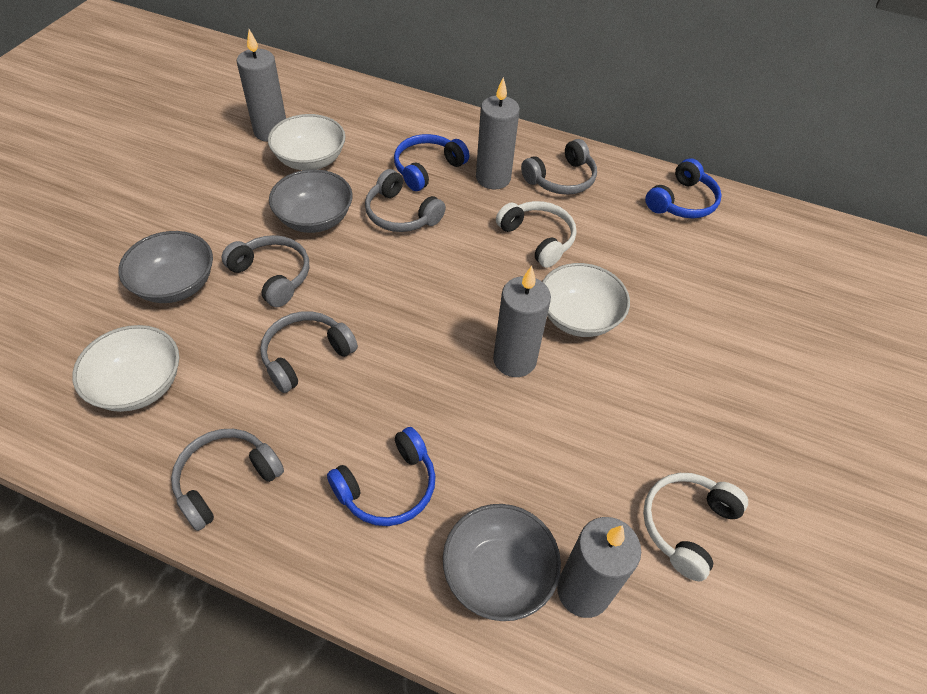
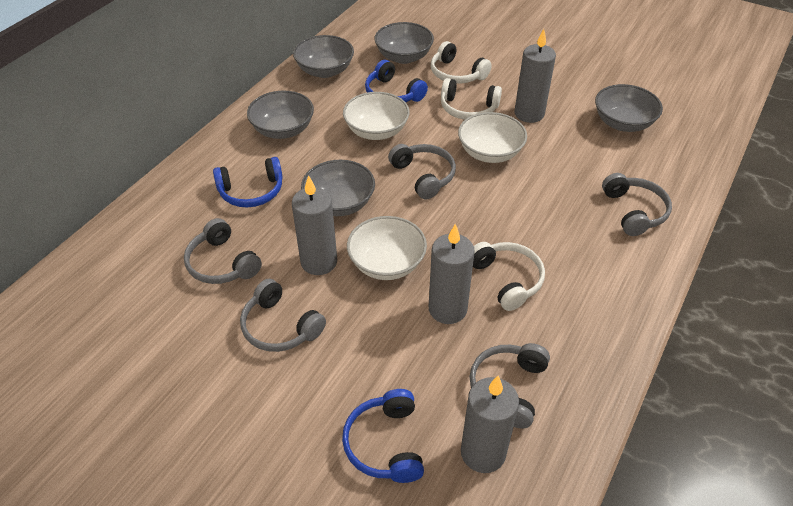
grey bowl: 3 -> 5
white headphones: 2 -> 3

